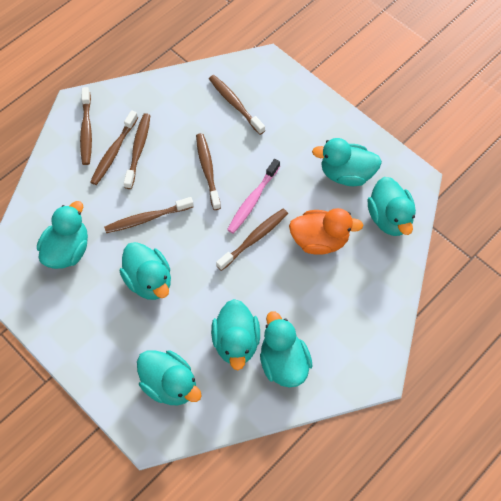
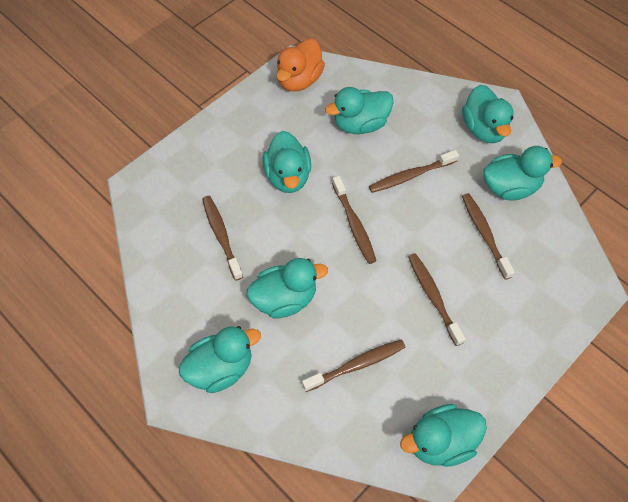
brown toothbrush: 7 -> 6
pink toothbrush: 1 -> 0

